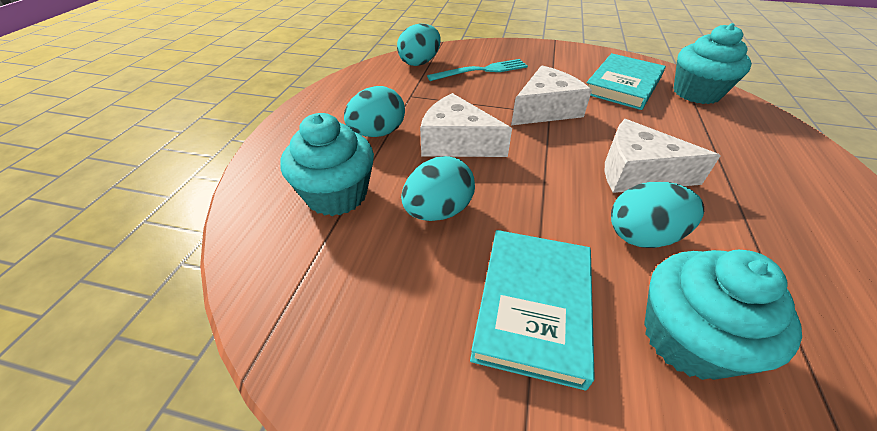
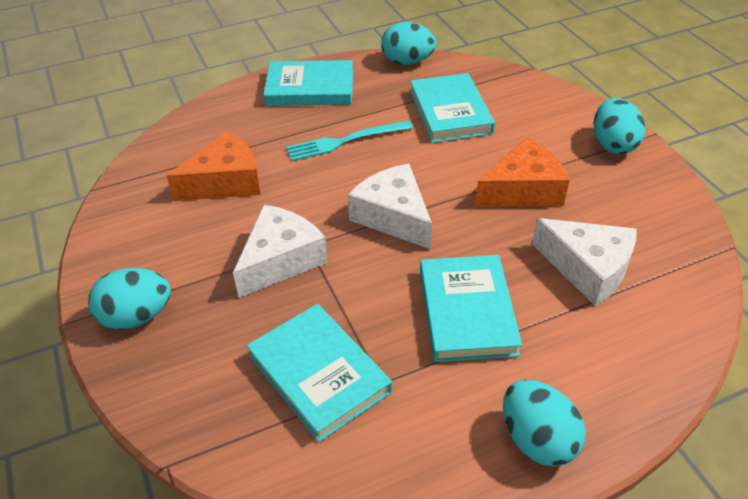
orange cheese: 0 -> 2
turquoise book: 2 -> 4
turquoise cupcake: 3 -> 0

